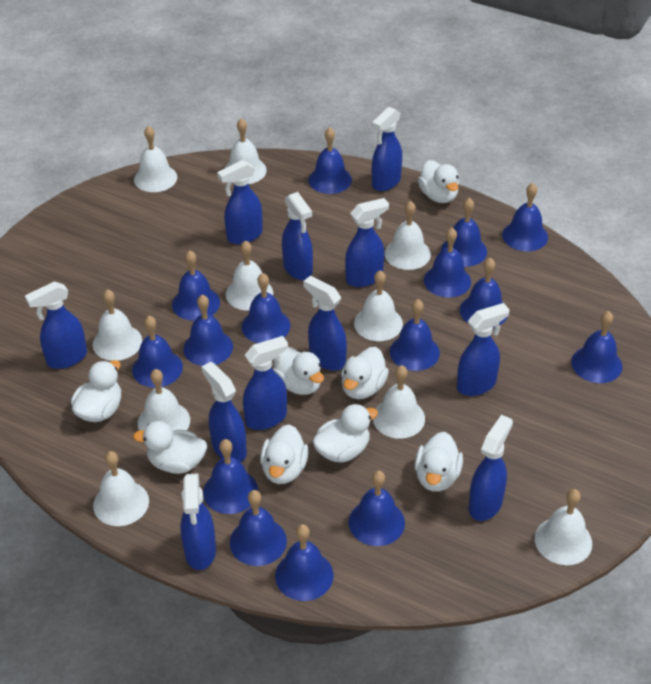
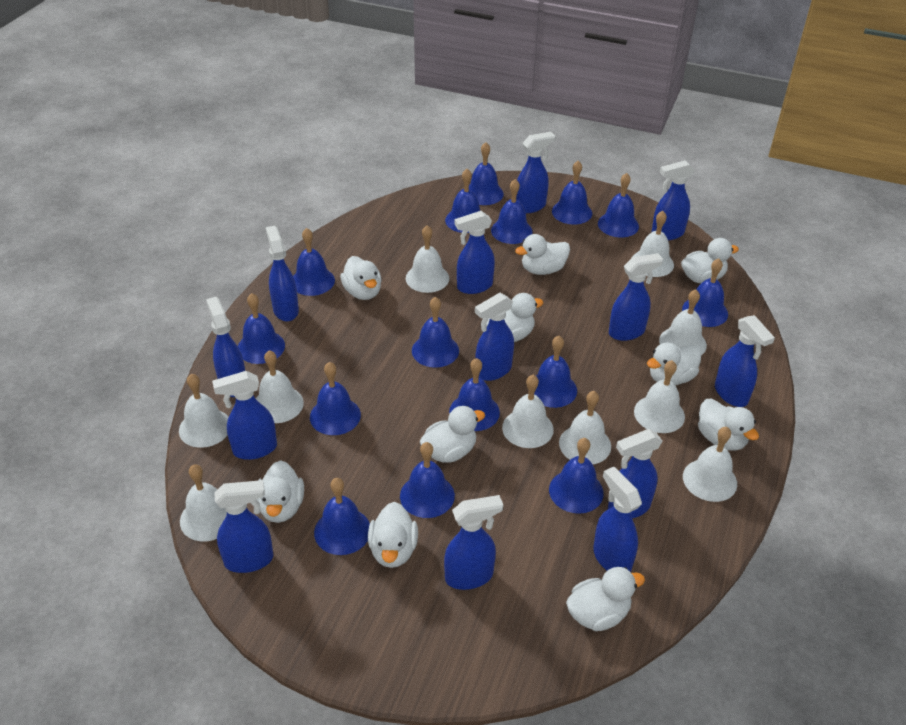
blue spray bottle: 11 -> 13
white duck: 8 -> 10

